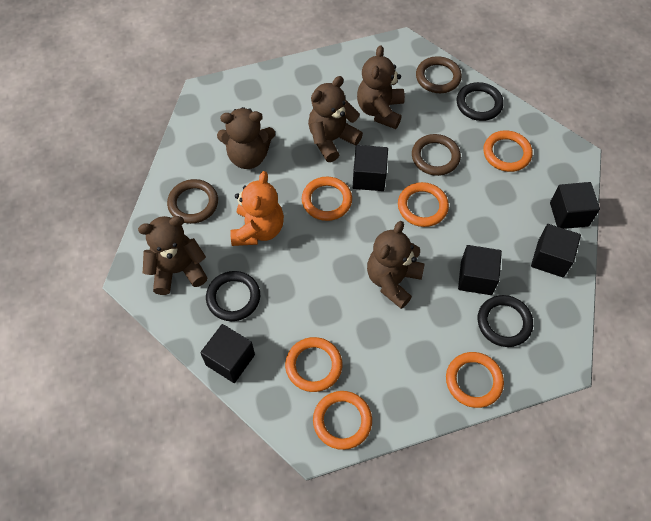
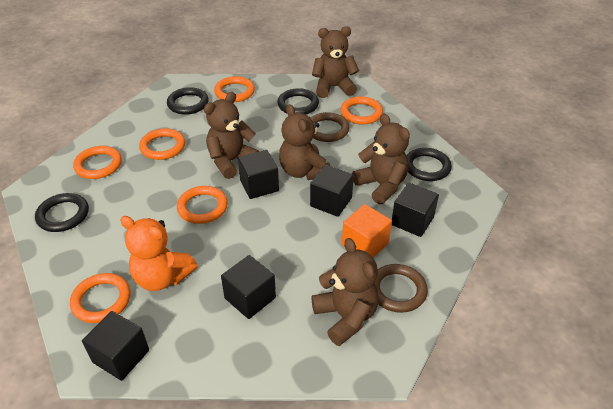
black ring: 3 -> 4
brown ring: 3 -> 2
orange cube: 0 -> 1

